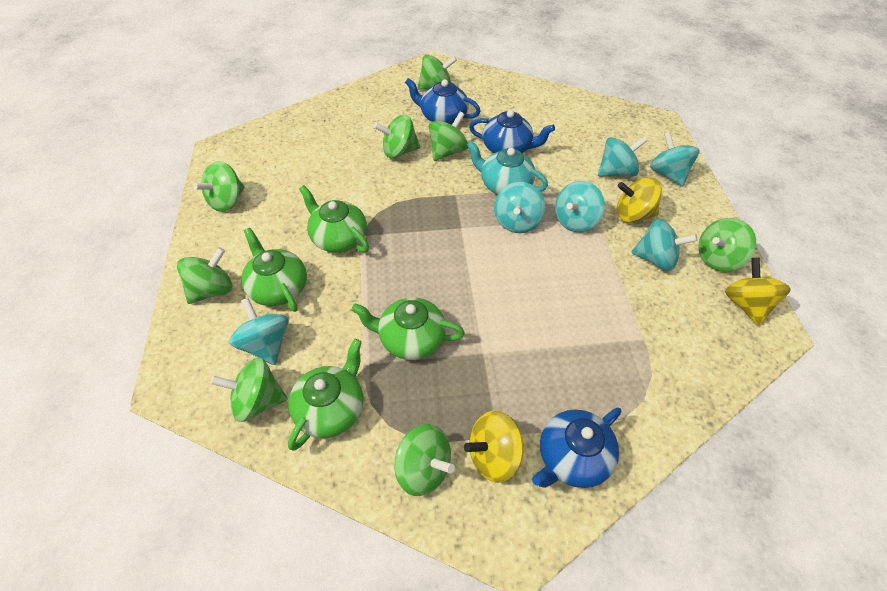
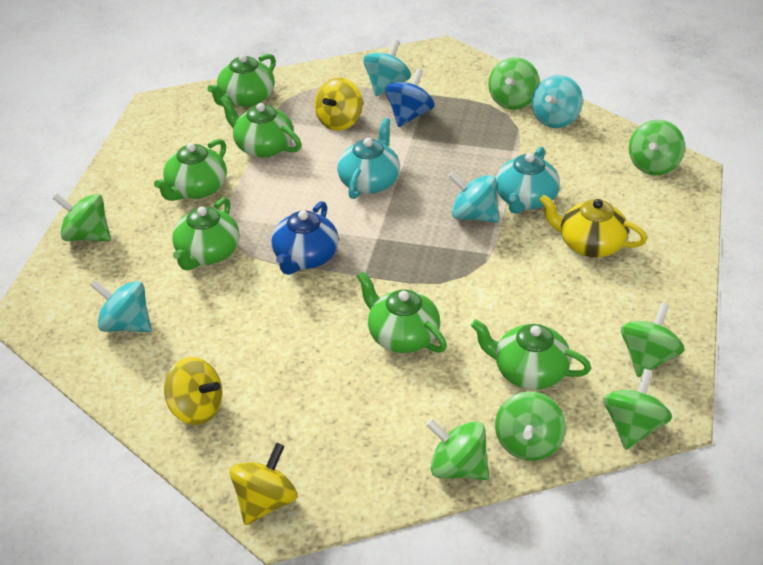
blue spinning top: 0 -> 1
blue teapot: 3 -> 1
green spinning top: 8 -> 7
green teapot: 4 -> 6
turquoise spinning top: 6 -> 4
turquoise teapot: 1 -> 2
yellow teapot: 0 -> 1

